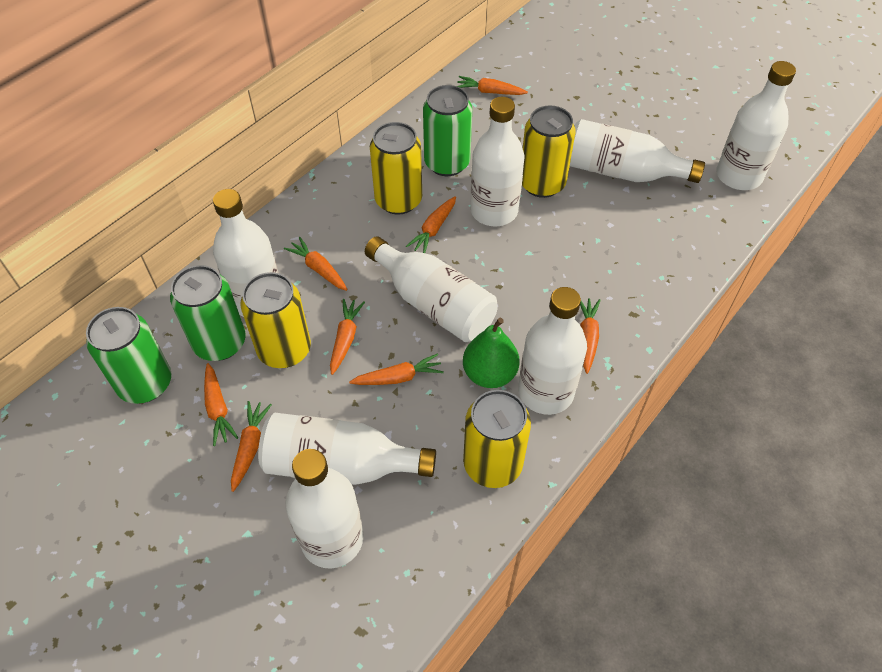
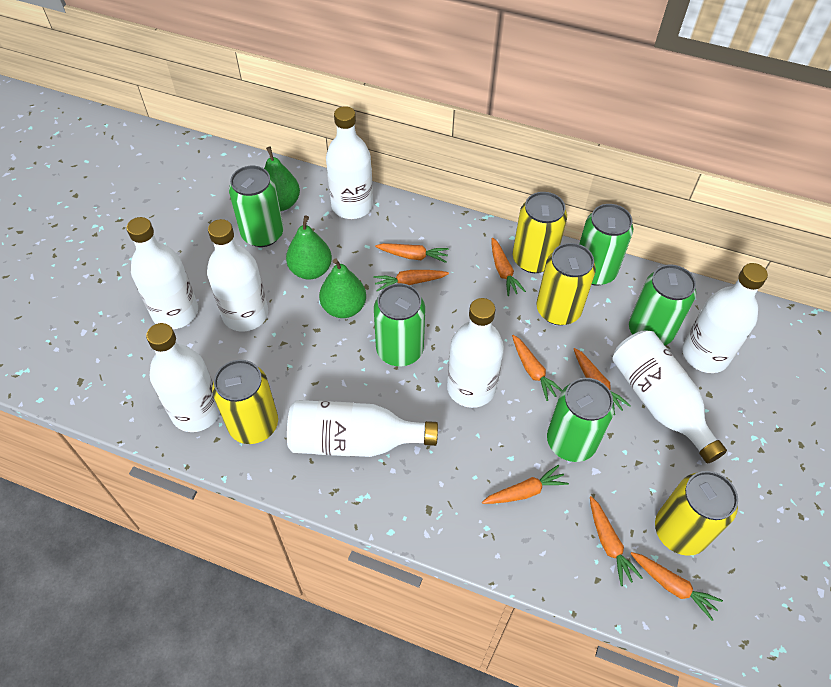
green can: 3 -> 5
green pear: 1 -> 3

